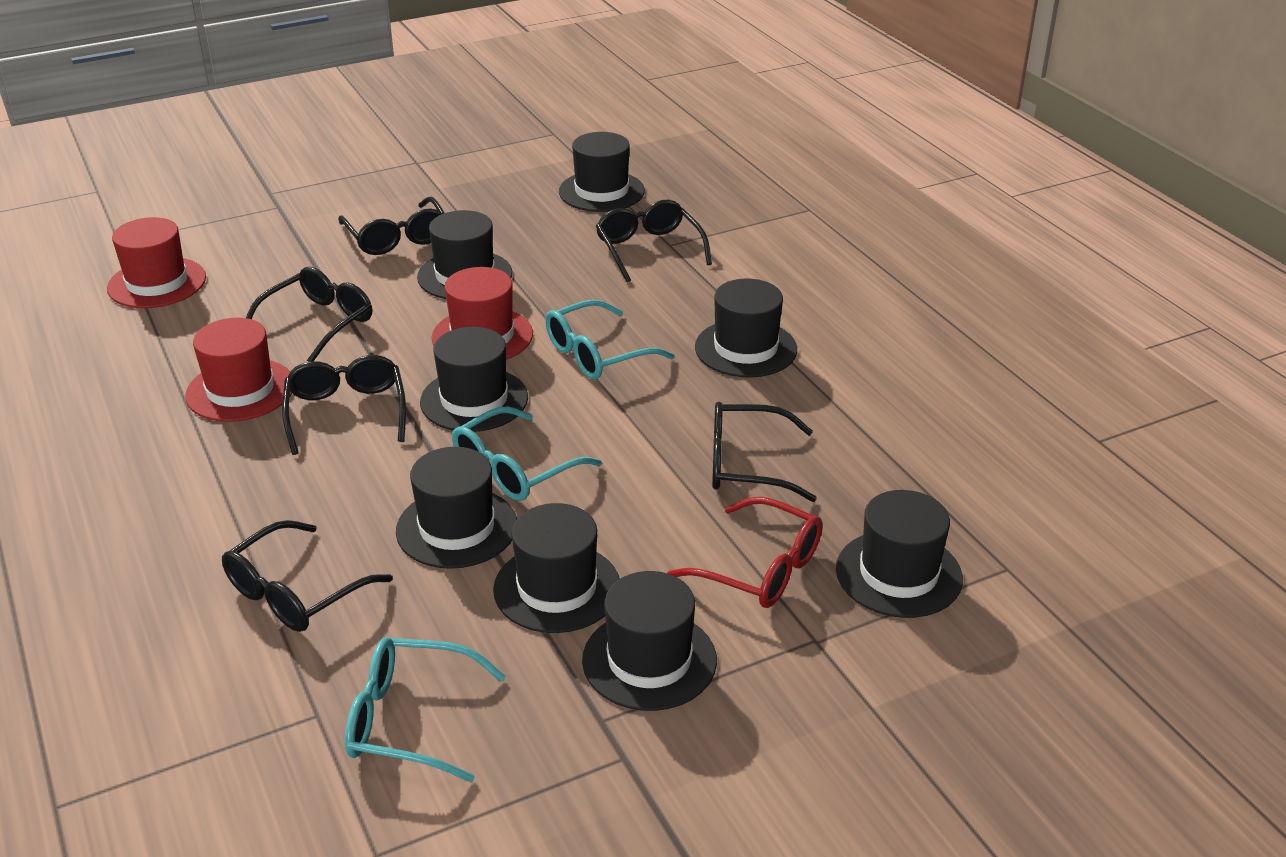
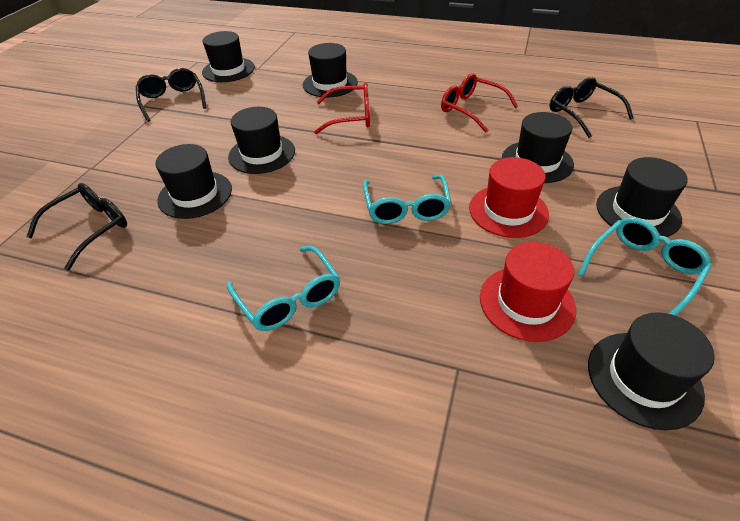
black glasses: 6 -> 3
black hat: 8 -> 7
red glasses: 1 -> 2
red hat: 3 -> 2

